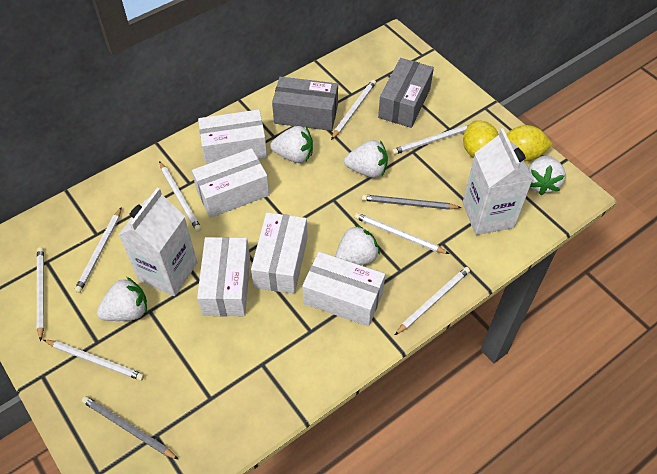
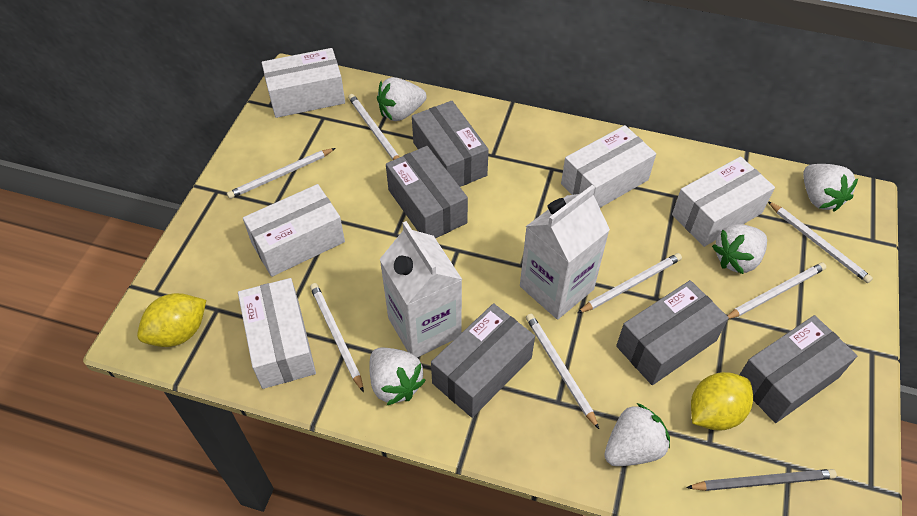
grey box: 2 -> 5
grey pencil: 2 -> 1
white pencil: 8 -> 7

